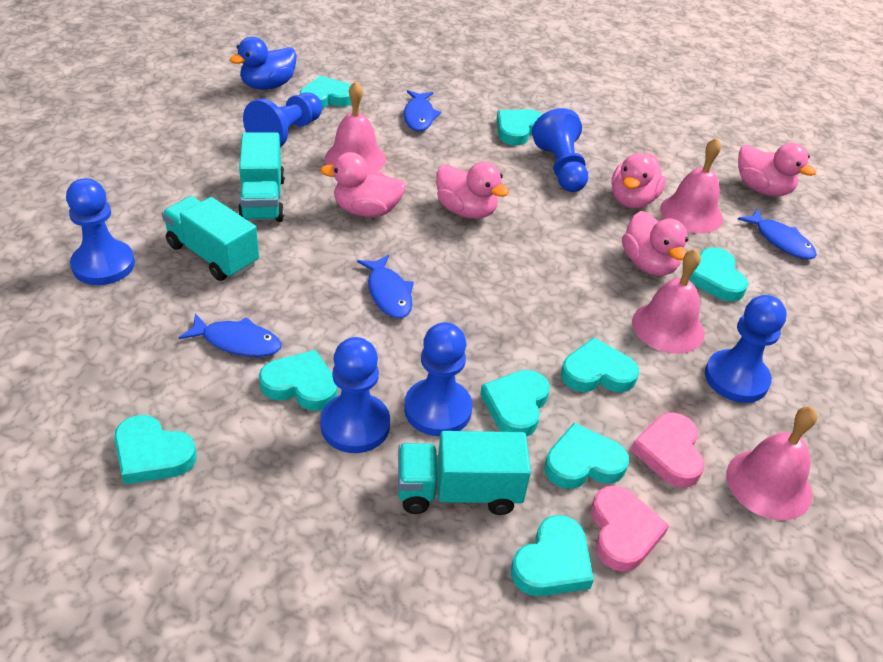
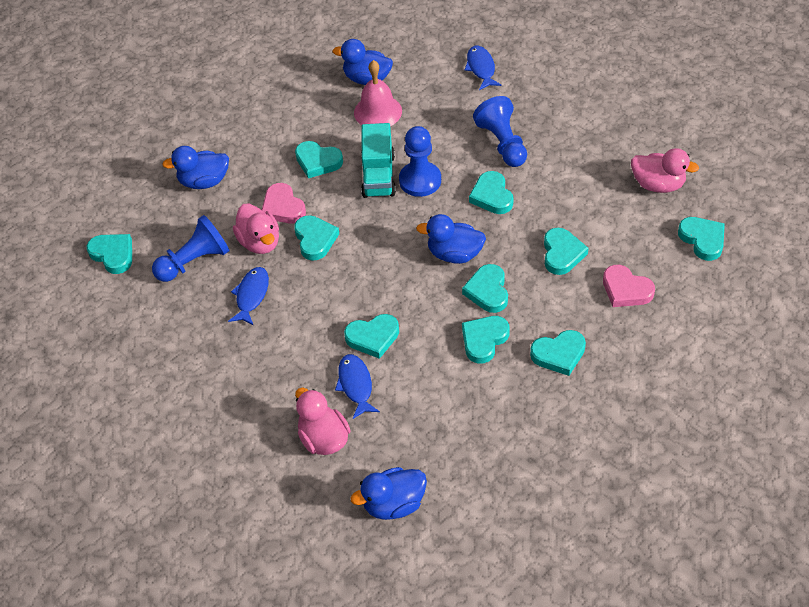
blue duck: 1 -> 4
blue fish: 4 -> 3
blue pawn: 6 -> 3
pink bell: 4 -> 1
pink duck: 5 -> 3
turquoise heart: 9 -> 10
turquoise truck: 3 -> 1

